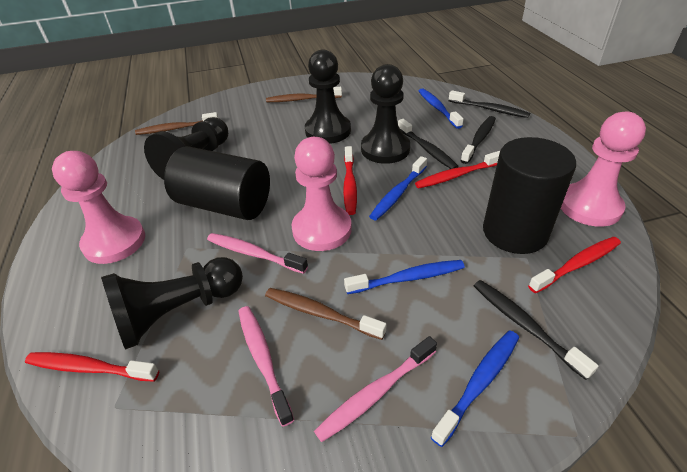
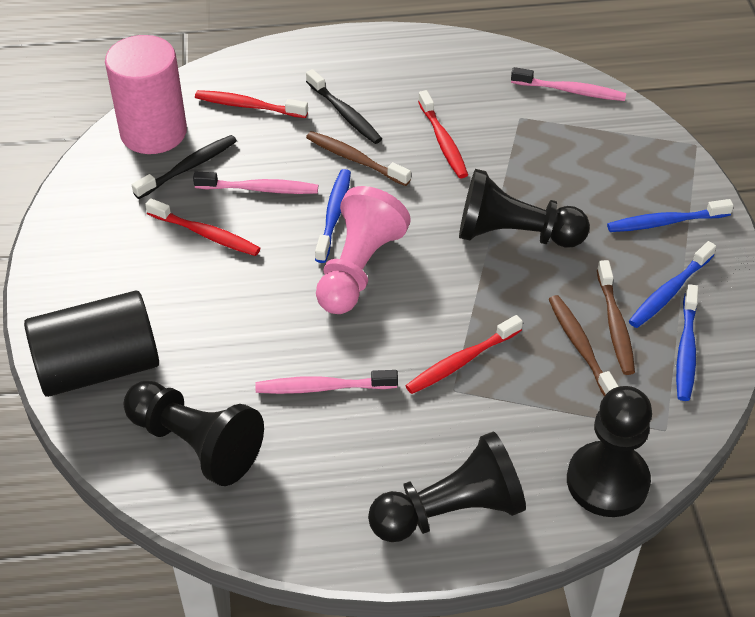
black cylinder: 2 -> 1
black toothbrush: 4 -> 2
pink cylinder: 0 -> 1
pink pawn: 3 -> 1

